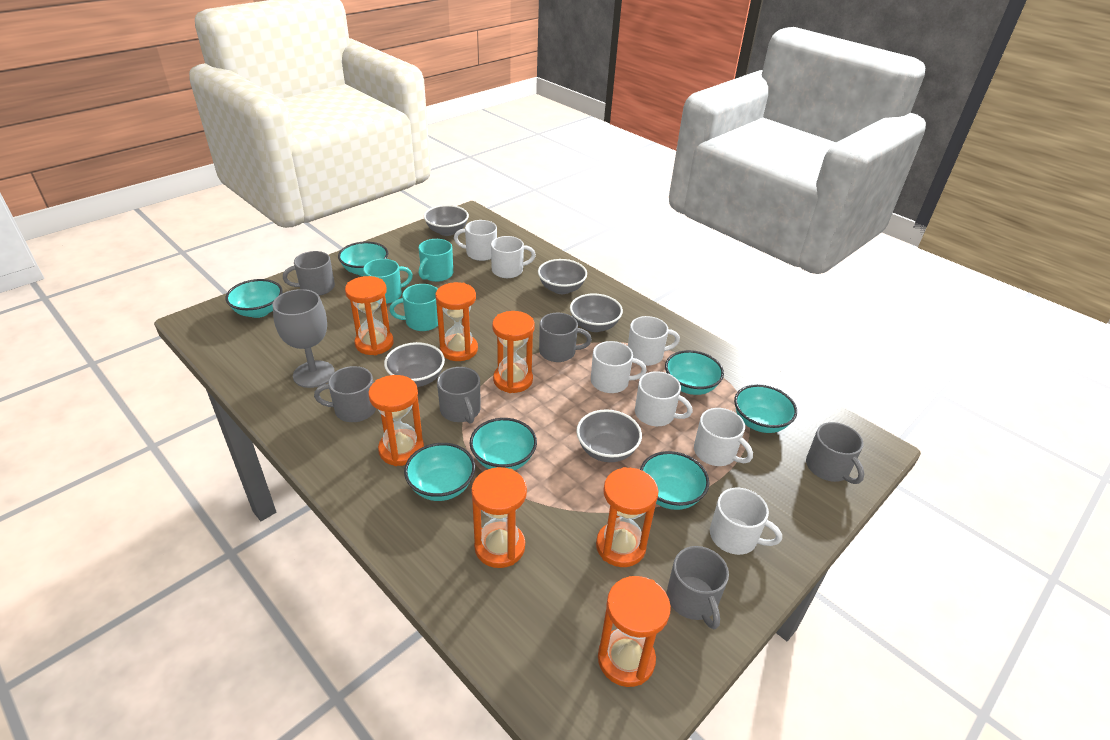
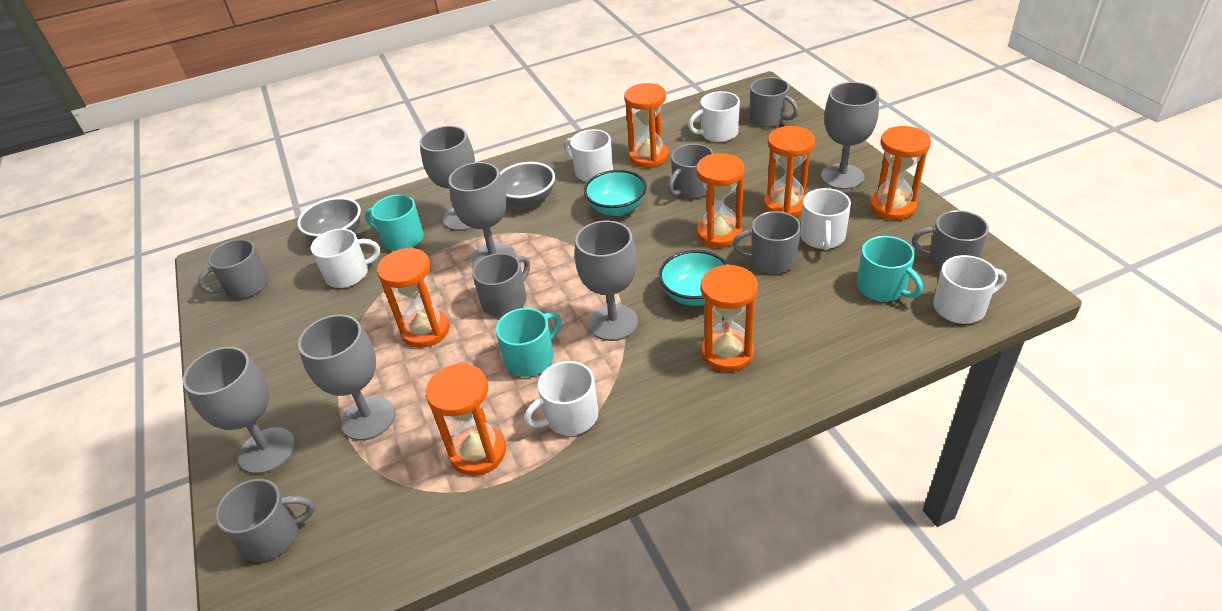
grey bowl: 5 -> 2
grey goblet: 1 -> 6
grey mug: 6 -> 7
turquoise bowl: 7 -> 2
white mug: 7 -> 6

